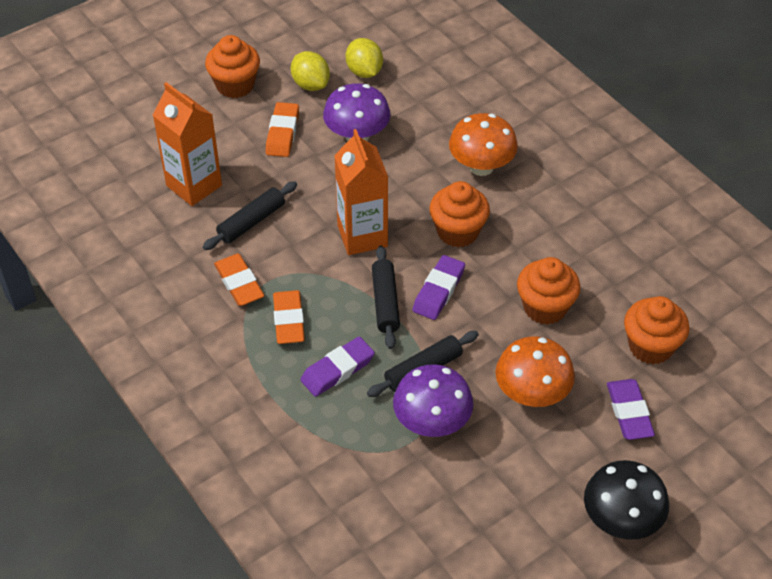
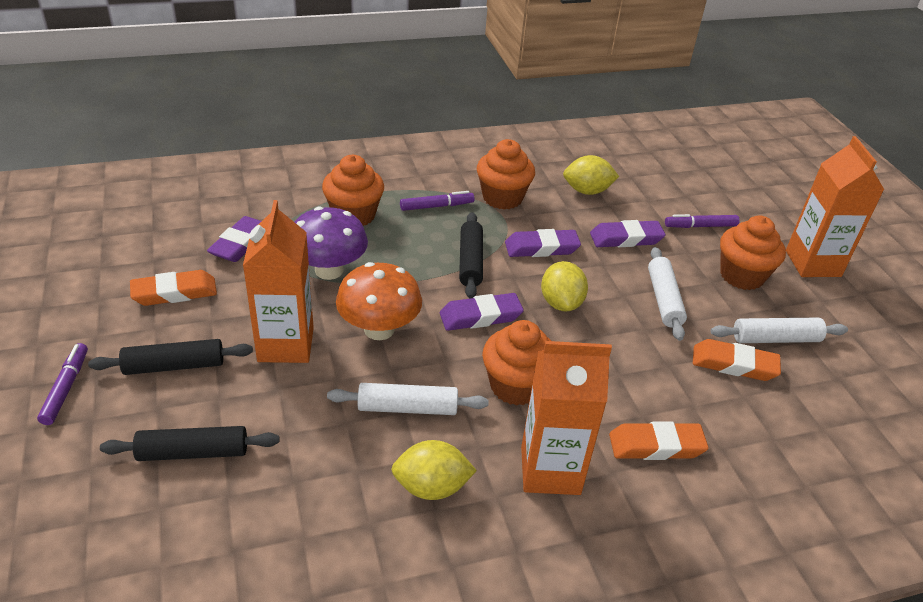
black mushroom: 1 -> 0
orange carton: 2 -> 3
orange mushroom: 2 -> 1
purple eraser: 3 -> 4
purple marker: 0 -> 3
purple mushroom: 2 -> 1
white rolling pin: 0 -> 3
yellow lemon: 2 -> 3

